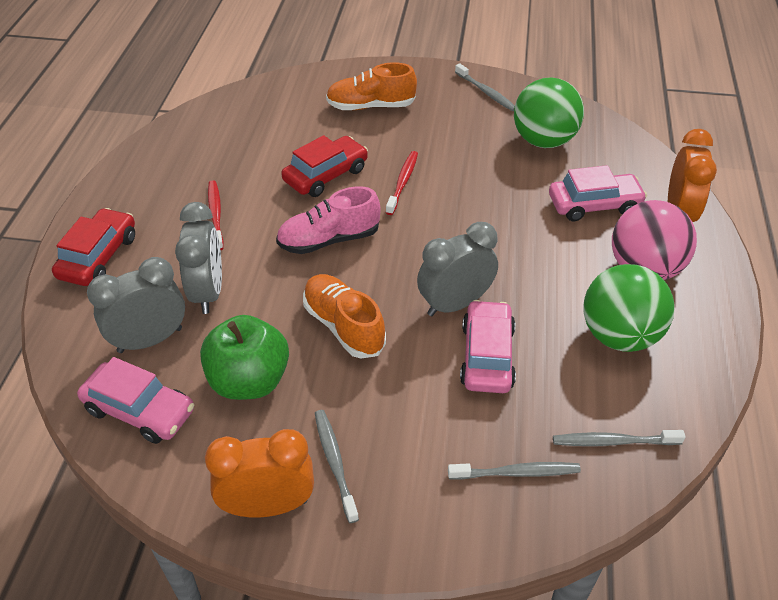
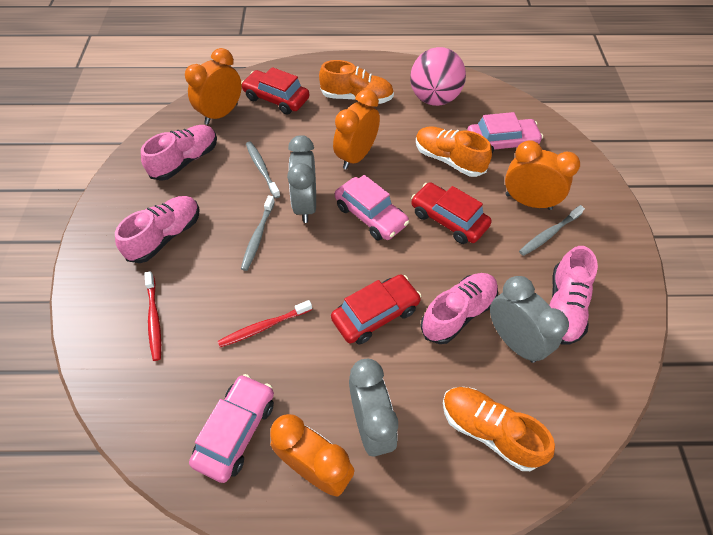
green apple: 1 -> 0
green ball: 2 -> 0
grey toothbrush: 4 -> 3
orange clock: 2 -> 4
orange shoe: 2 -> 3
pink shoe: 1 -> 4
red car: 2 -> 3

